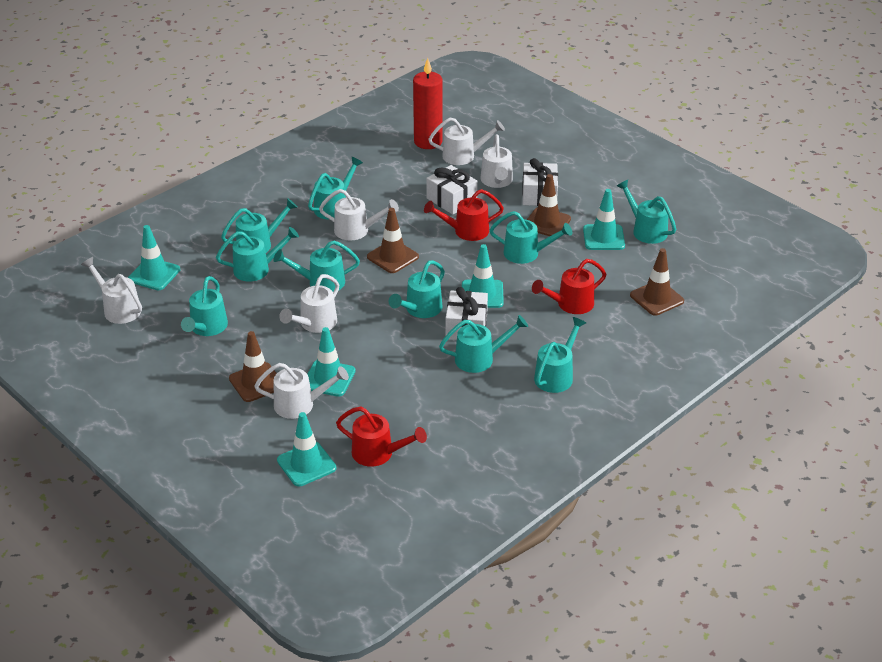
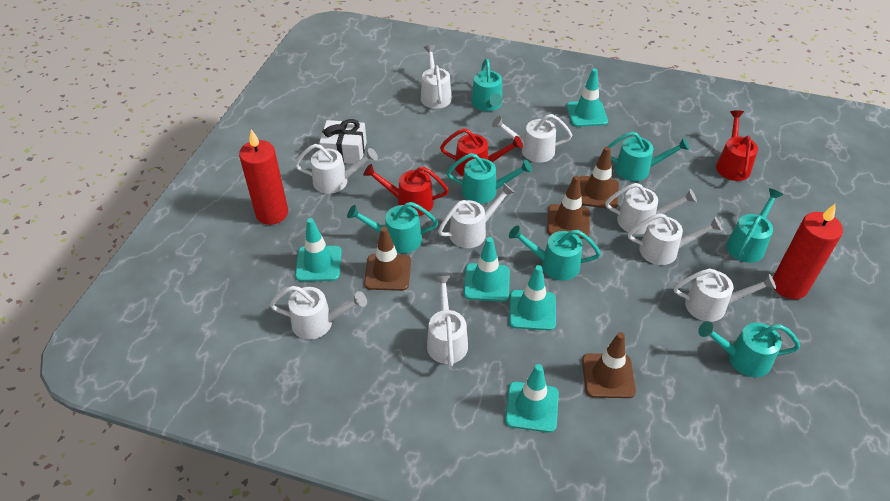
red candle: 1 -> 2
turquoise watering can: 10 -> 7
white gift: 3 -> 1
white watering can: 6 -> 9

